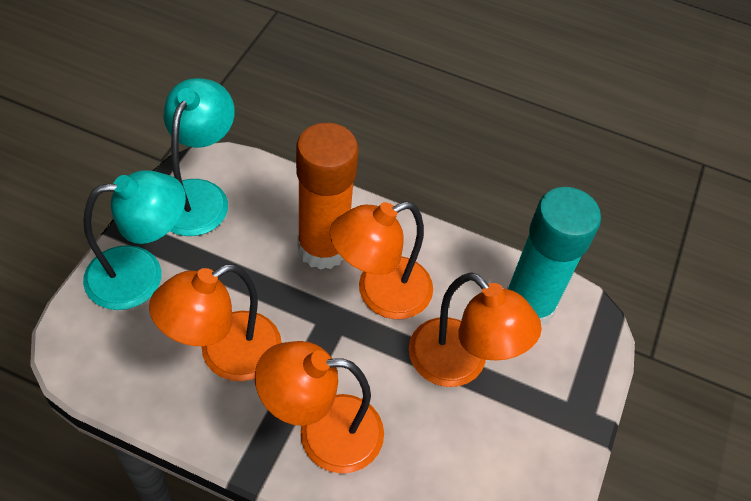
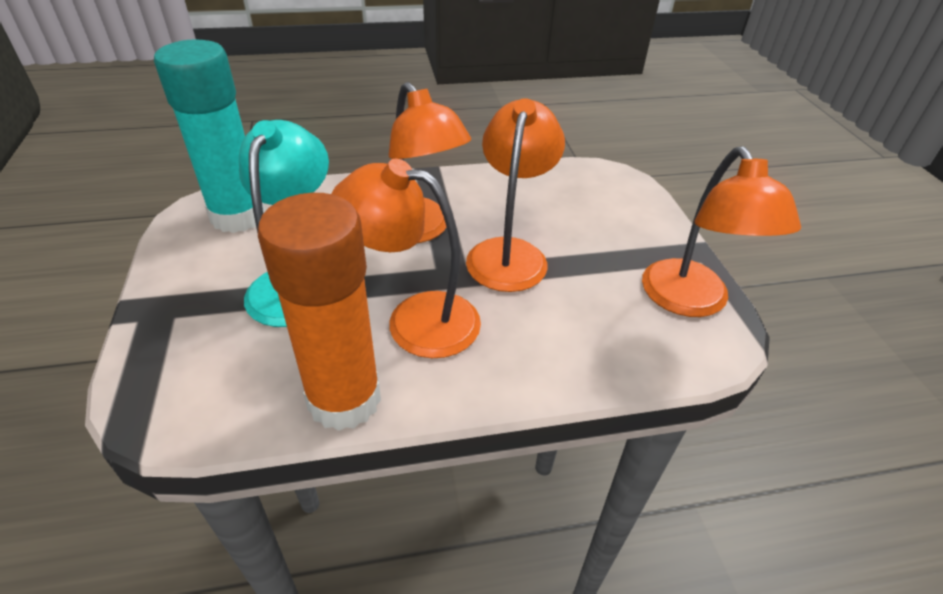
turquoise lamp: 2 -> 1

